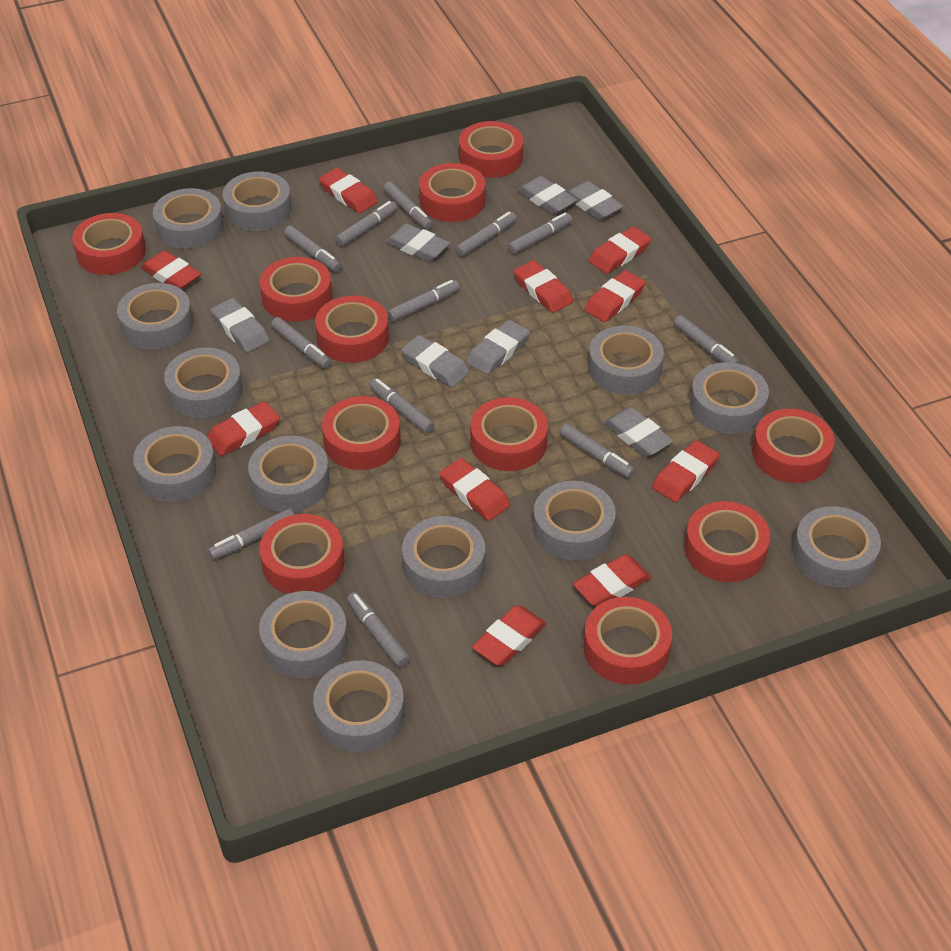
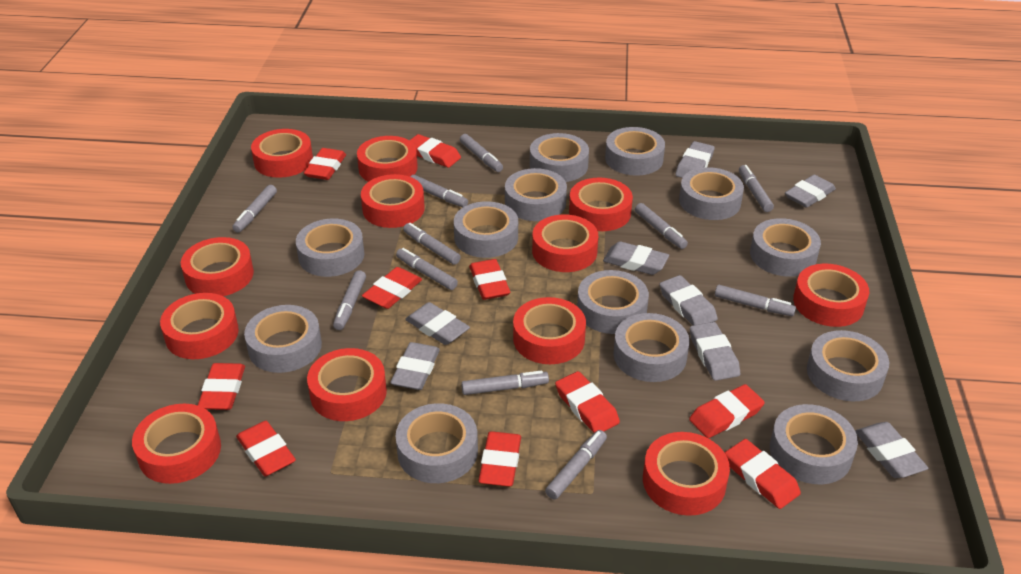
grey eraser: 7 -> 8
grey marker: 12 -> 11
red tape: 11 -> 12

